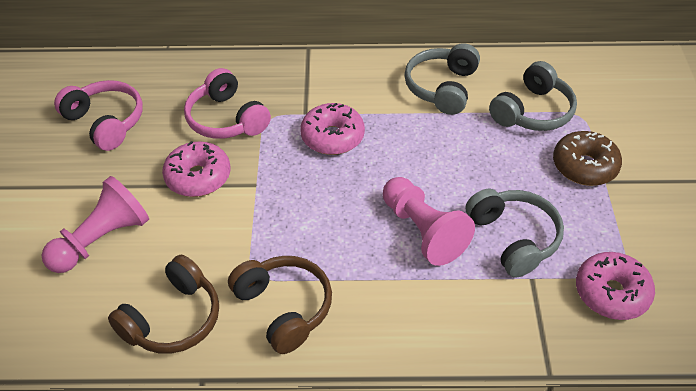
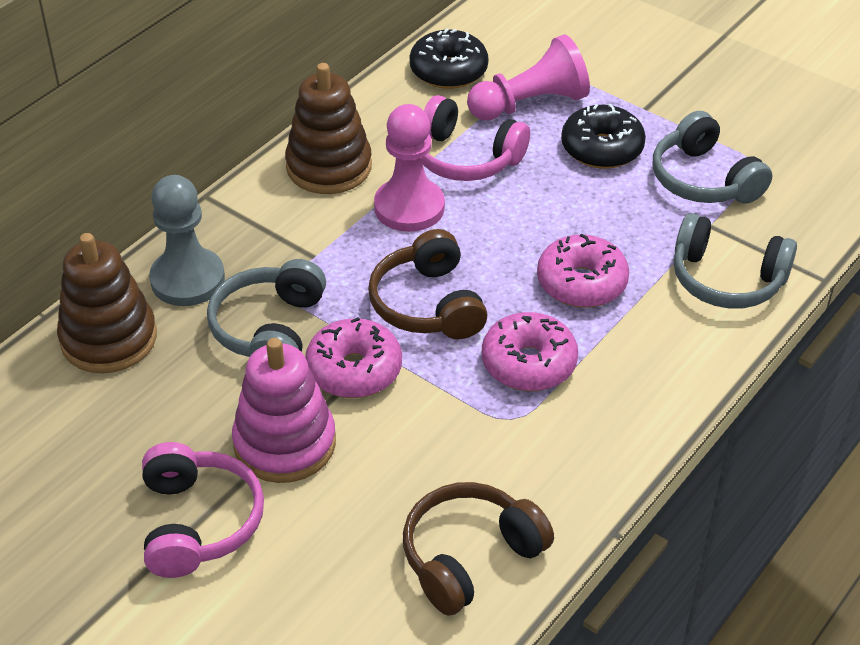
black donut: 0 -> 2
brown donut: 1 -> 0
brown stacking toy: 0 -> 2
grey pawn: 0 -> 1
pink stacking toy: 0 -> 1

